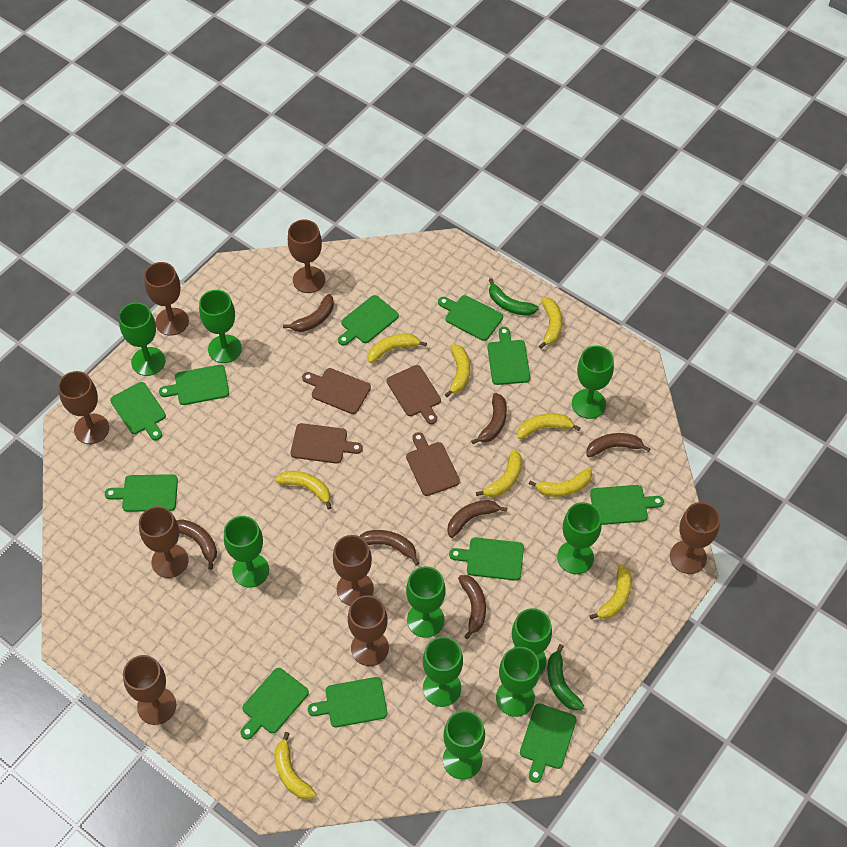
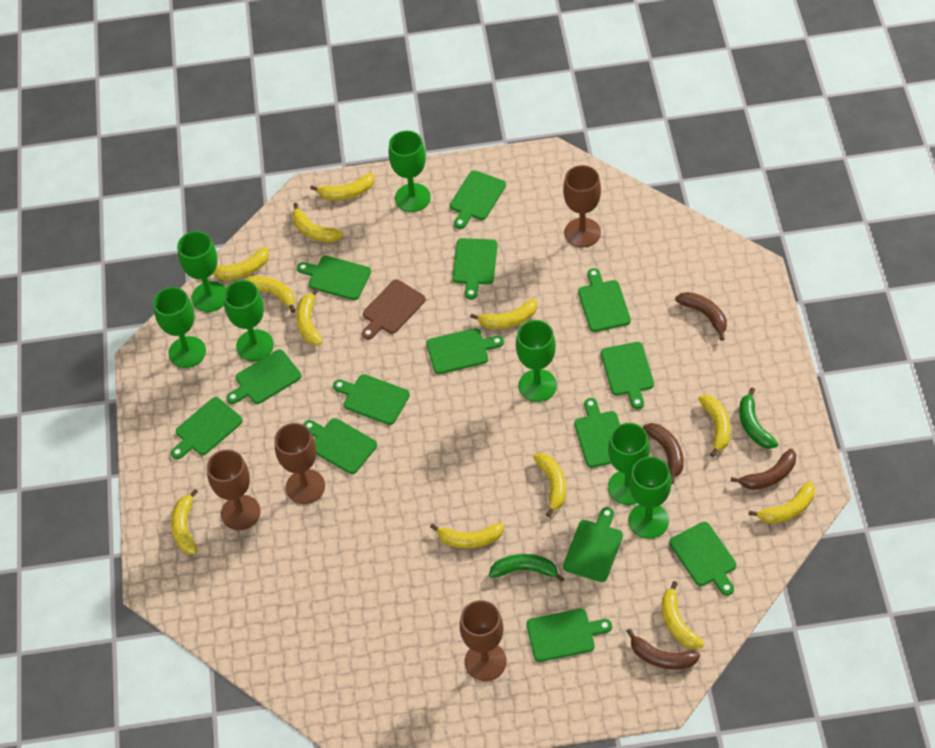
brown banana: 7 -> 4
brown cutting board: 4 -> 1
brown goblet: 8 -> 4
green cutting board: 11 -> 14
green goblet: 10 -> 7
yellow banana: 9 -> 12

